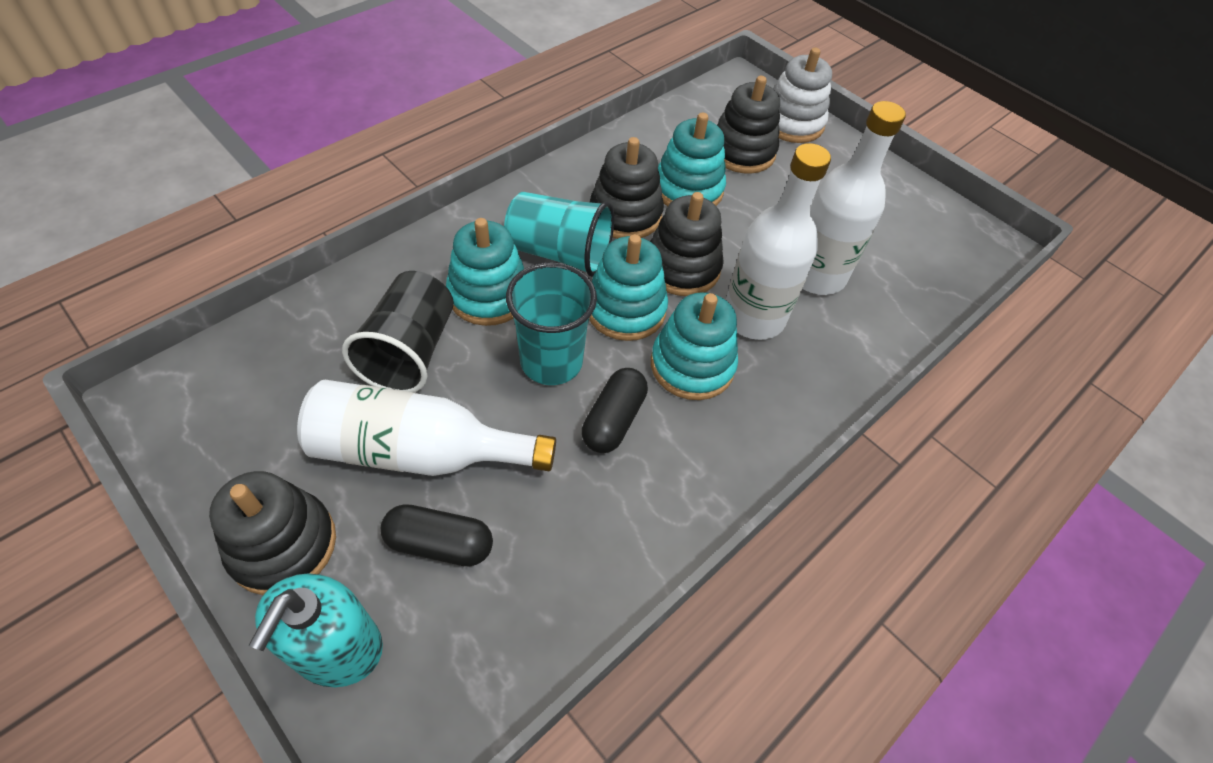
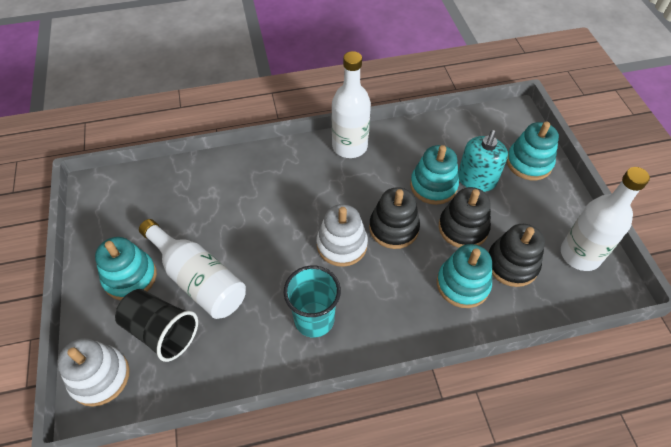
black capsule: 2 -> 0
black stacking toy: 4 -> 3
turquoise cup: 2 -> 1
white stacking toy: 1 -> 2

